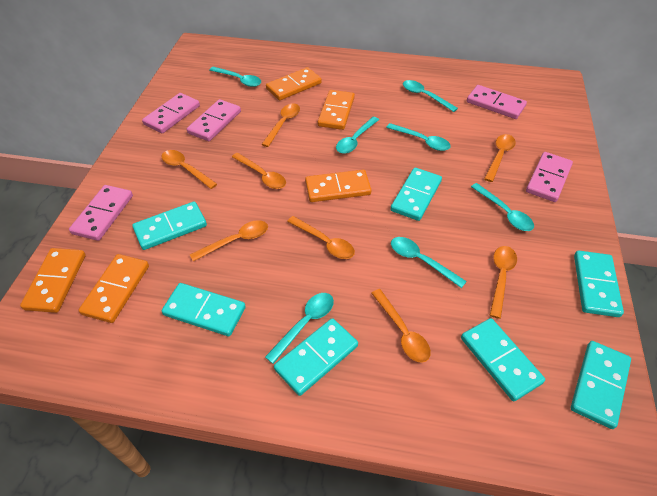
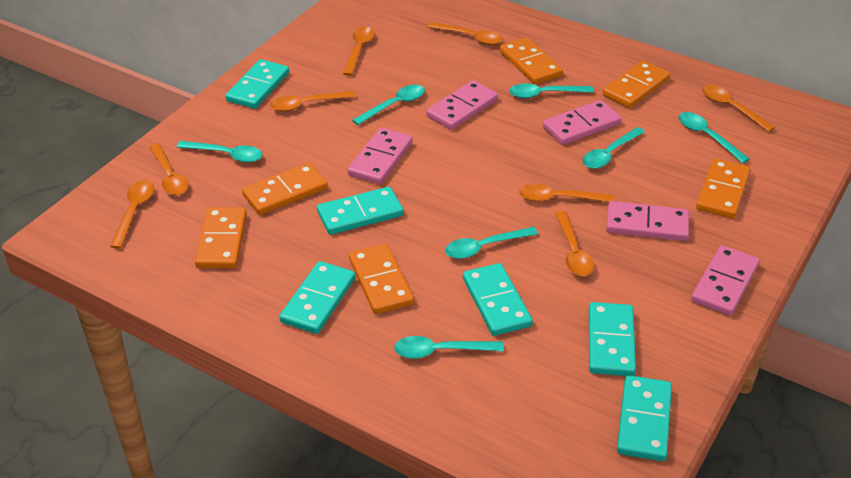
orange domino: 5 -> 6
turquoise domino: 7 -> 6

